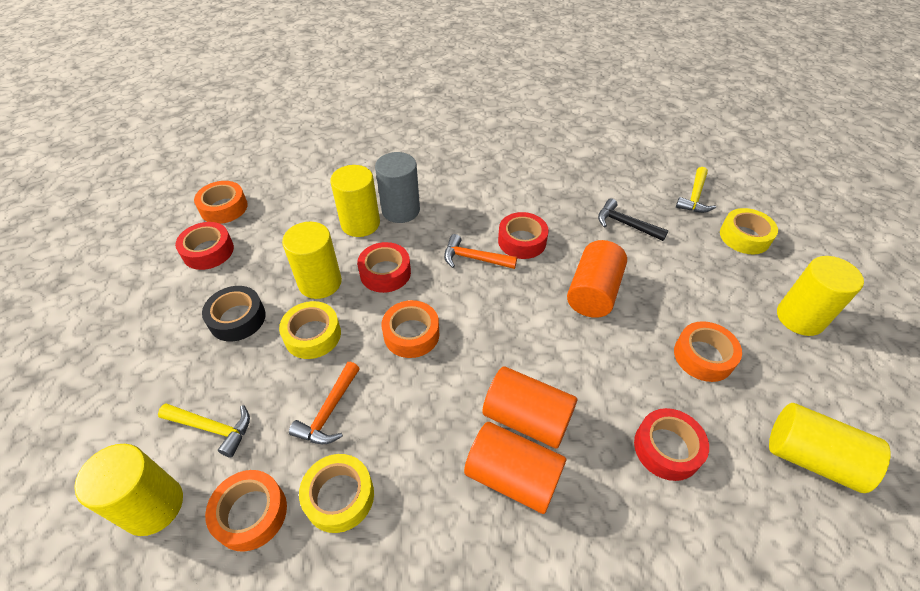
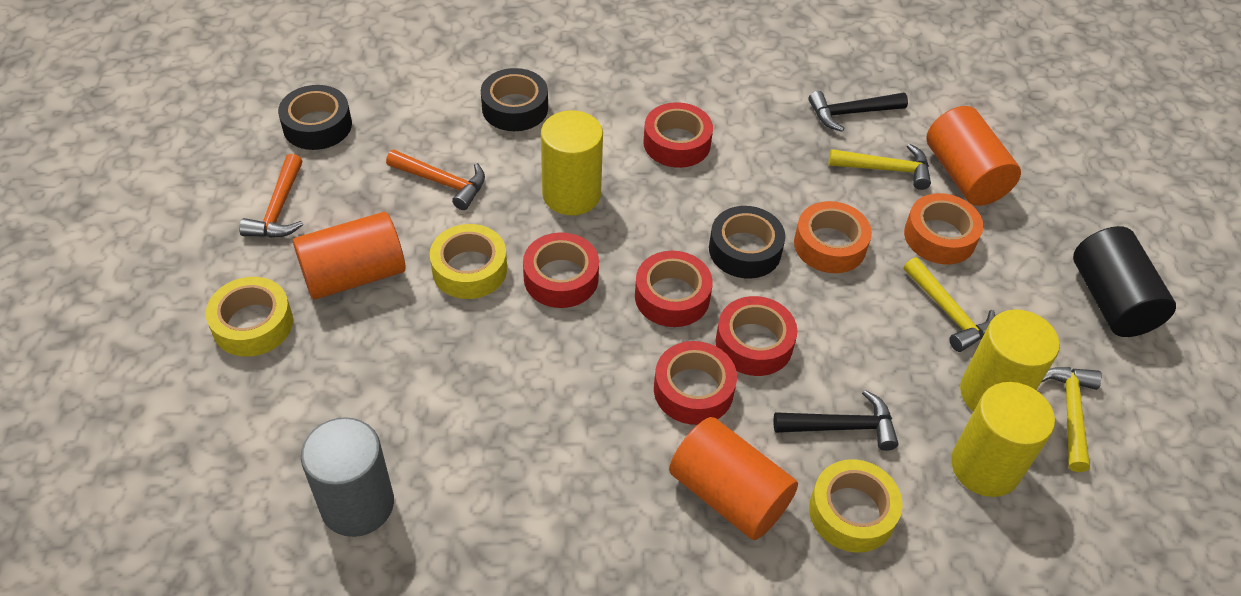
black cylinder: 0 -> 1
black hammer: 1 -> 2
black tape: 1 -> 3
orange tape: 4 -> 2
red tape: 4 -> 5
yellow cylinder: 5 -> 3
yellow hammer: 2 -> 3

